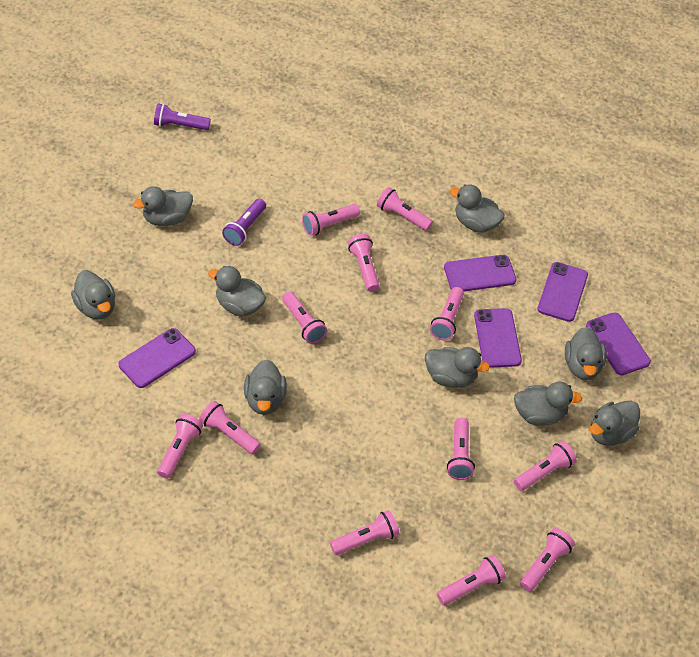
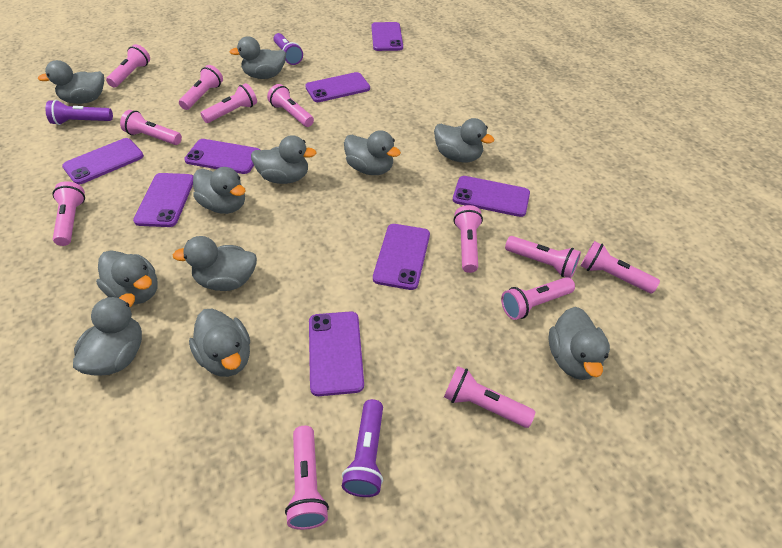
grey duck: 9 -> 11
purple flashlight: 2 -> 3
purple phone: 5 -> 8

